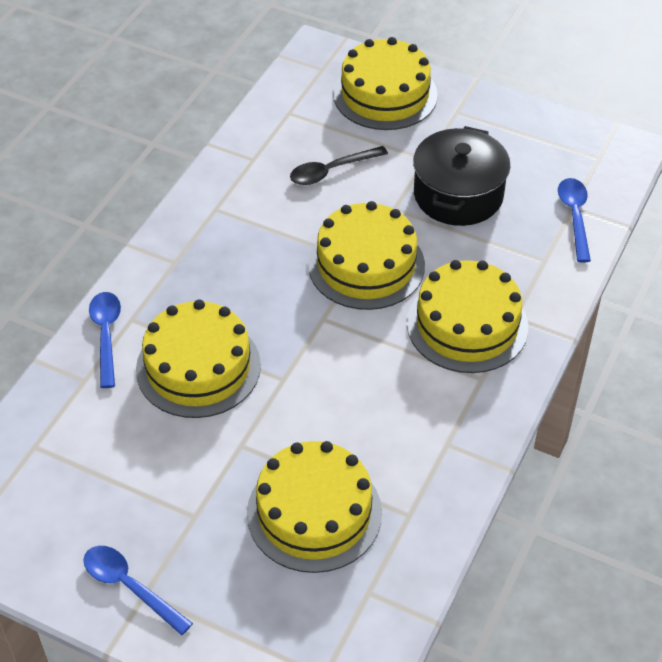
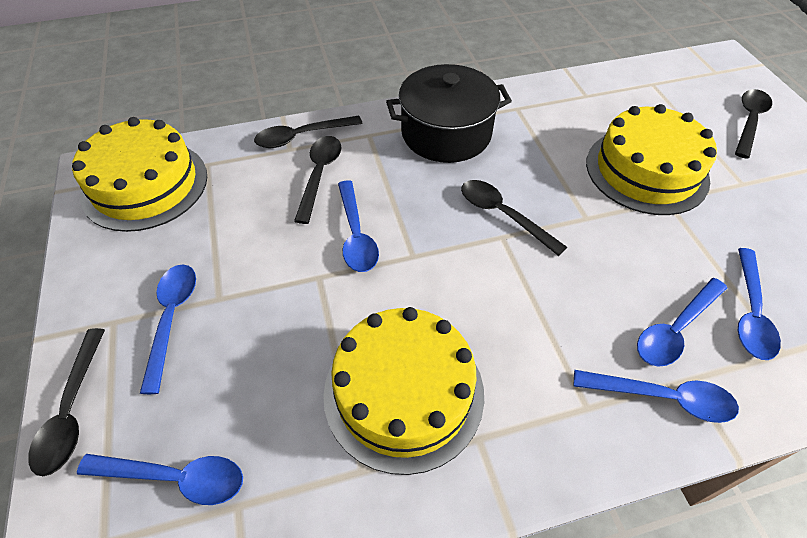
black spoon: 1 -> 5
blue spoon: 3 -> 6
yellow cake: 5 -> 3

